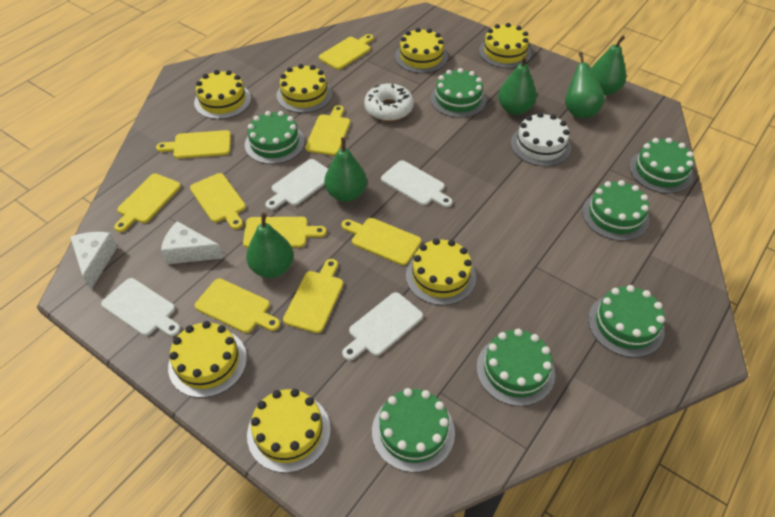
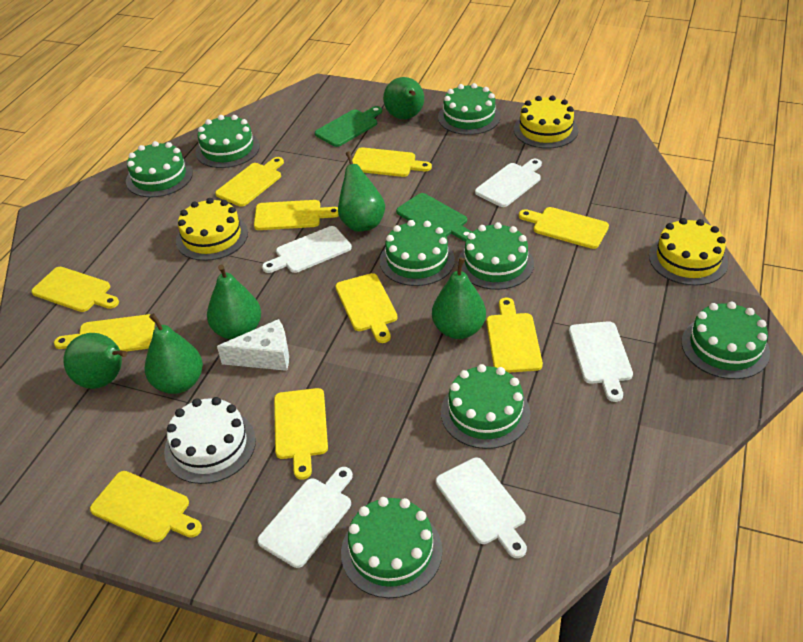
green cake: 7 -> 8
green cutting board: 0 -> 2
green pear: 5 -> 6
white cheese: 2 -> 1
white cutting board: 4 -> 5
white donut: 1 -> 0
yellow cake: 7 -> 3
yellow cutting board: 9 -> 10

